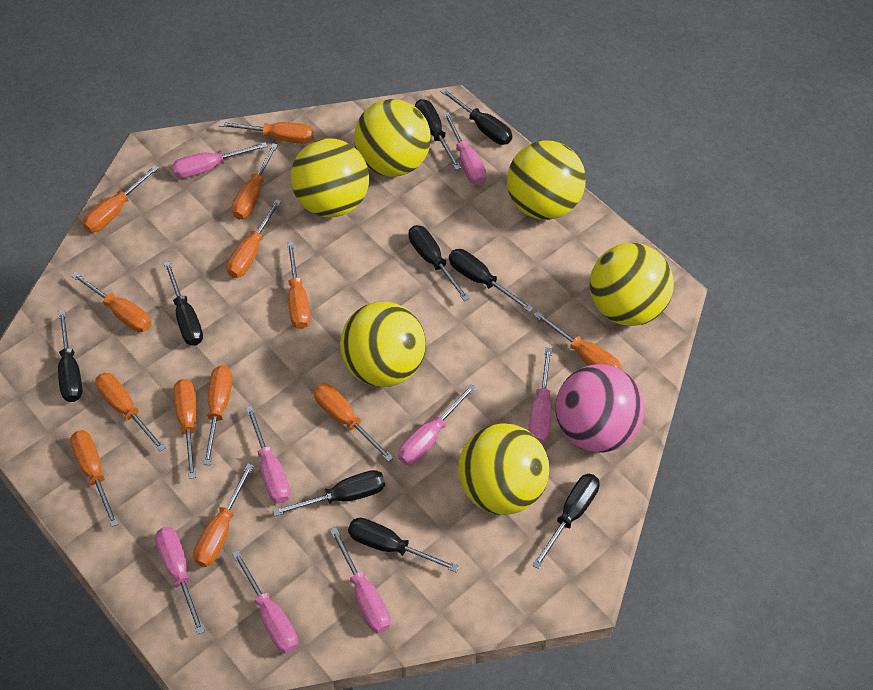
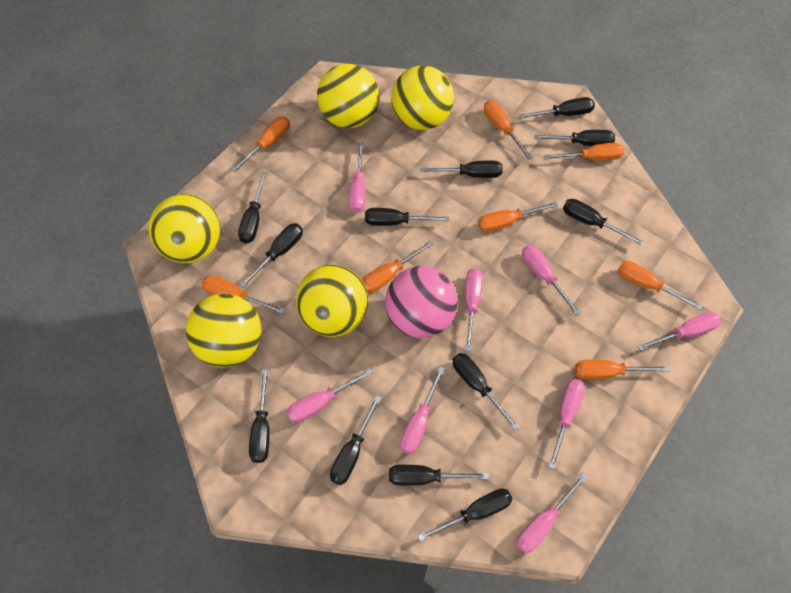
black screwdriver: 9 -> 12
orange screwdriver: 13 -> 8
yellow ball: 6 -> 5

